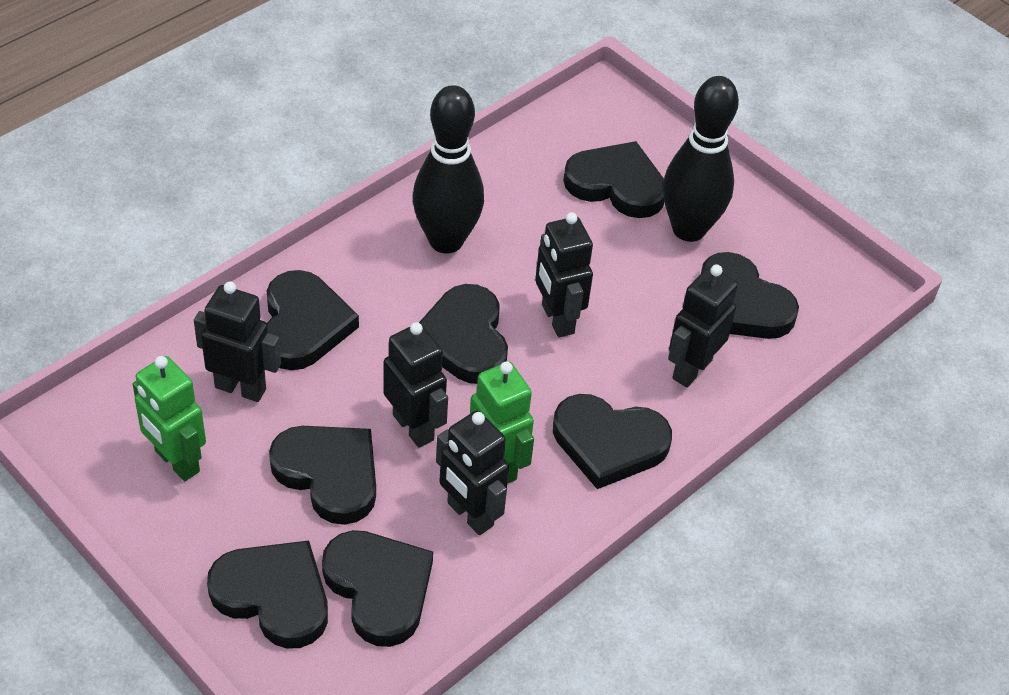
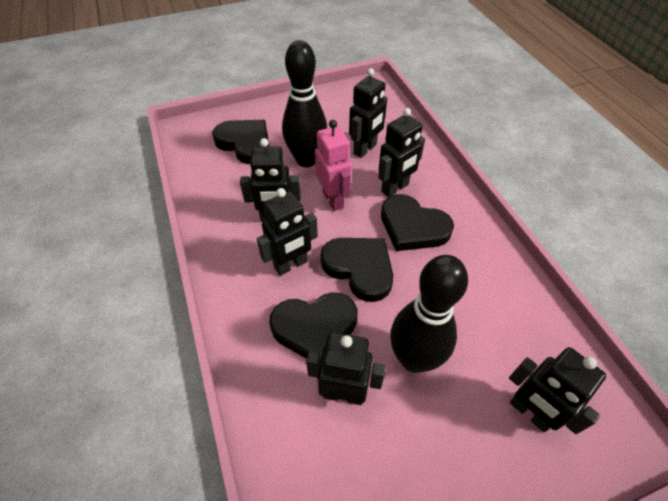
black heart: 8 -> 4
black robot: 5 -> 6
green robot: 2 -> 0
pink robot: 0 -> 1

